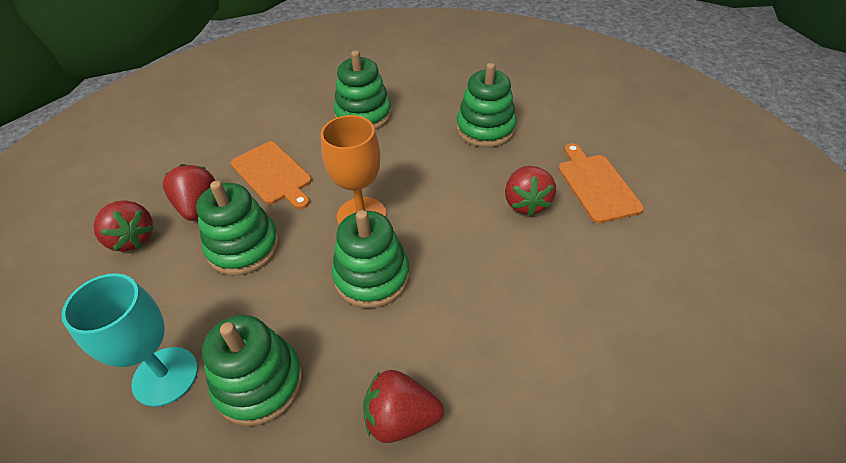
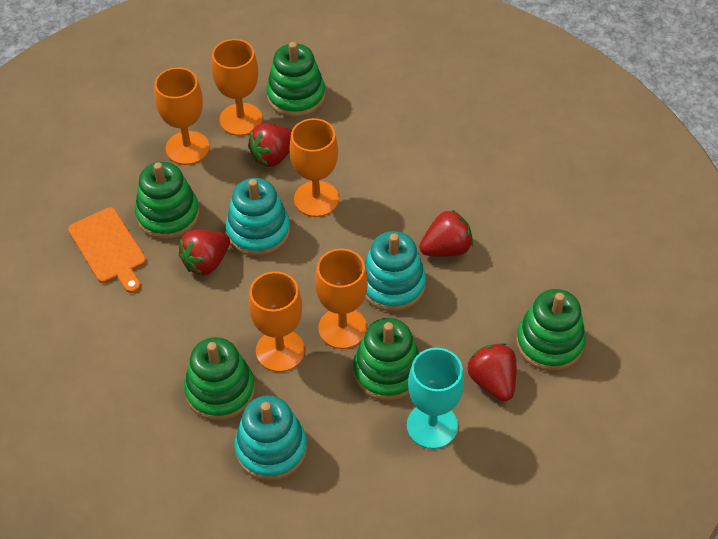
orange cutting board: 2 -> 1
orange goblet: 1 -> 5
turquoise stacking toy: 0 -> 3

